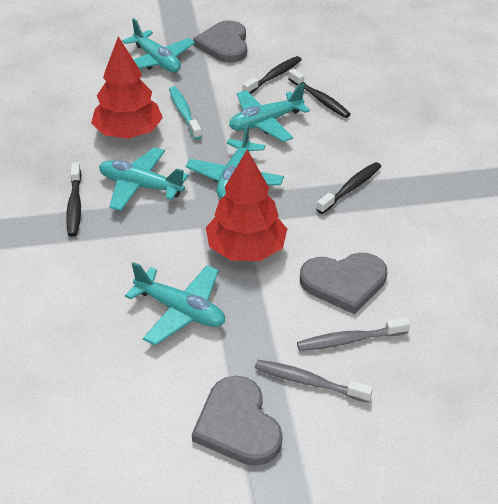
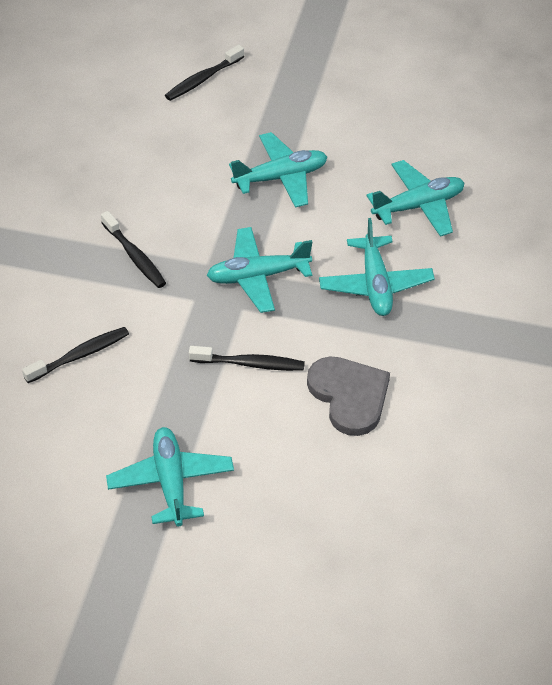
grey heart: 3 -> 1
grey toothbrush: 2 -> 0
red tree: 2 -> 0
turquoise toothbrush: 1 -> 0

